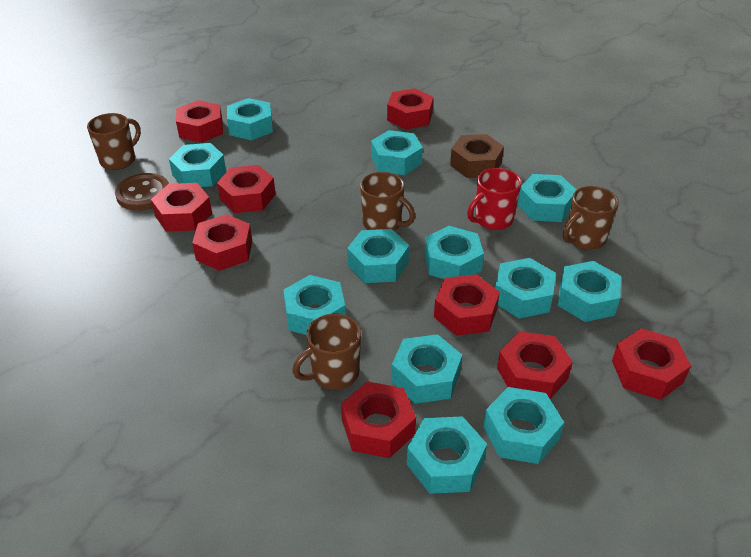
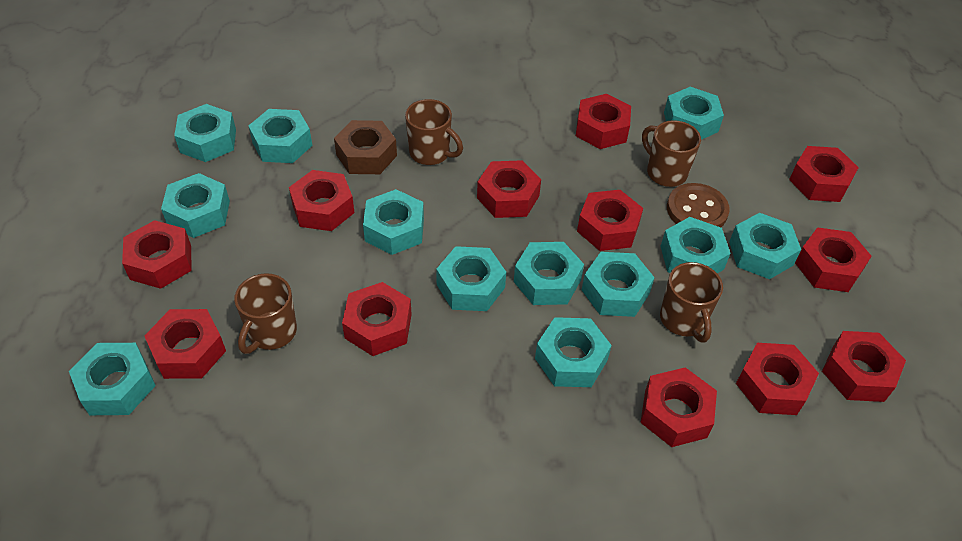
red mug: 1 -> 0
red nut: 9 -> 12

